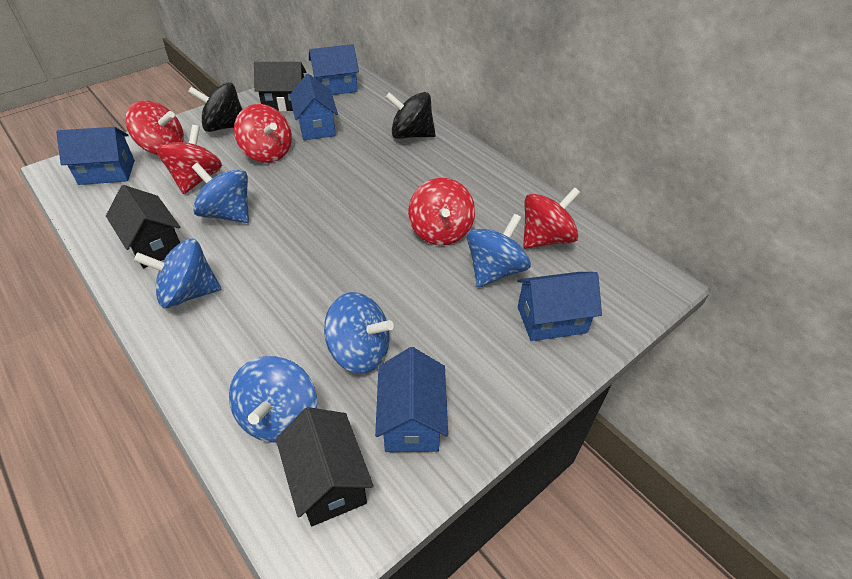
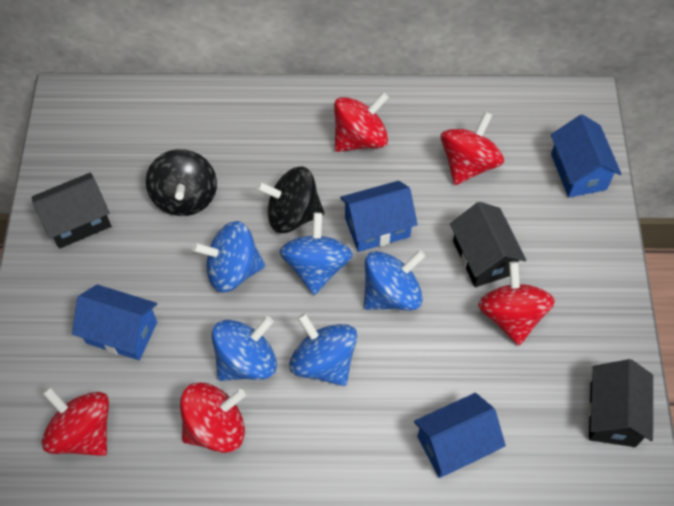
blue house: 5 -> 4

